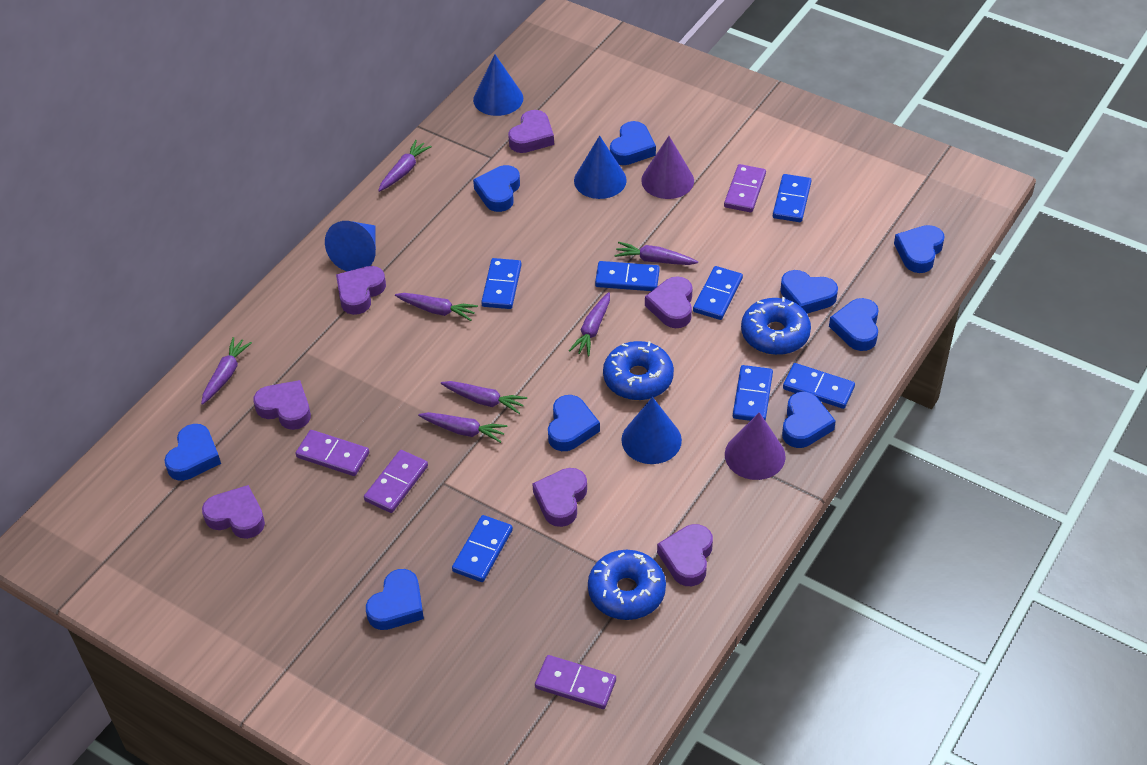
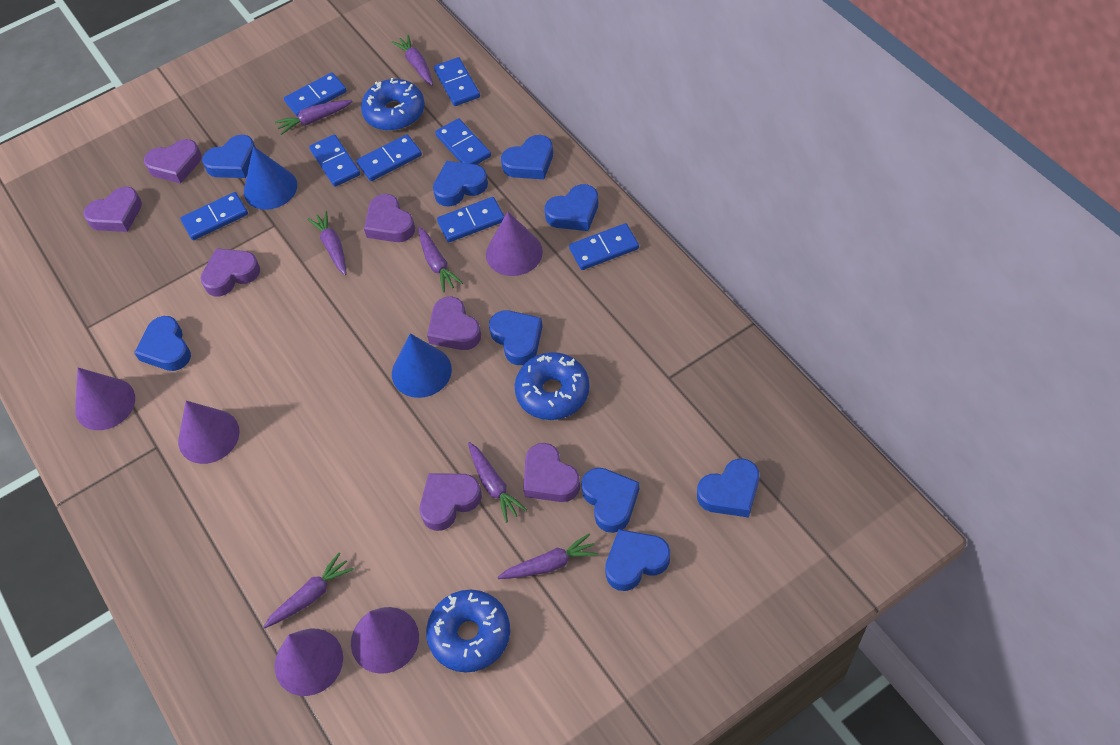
blue cone: 4 -> 2
blue domino: 7 -> 8
purple cone: 2 -> 5
purple domino: 4 -> 0

